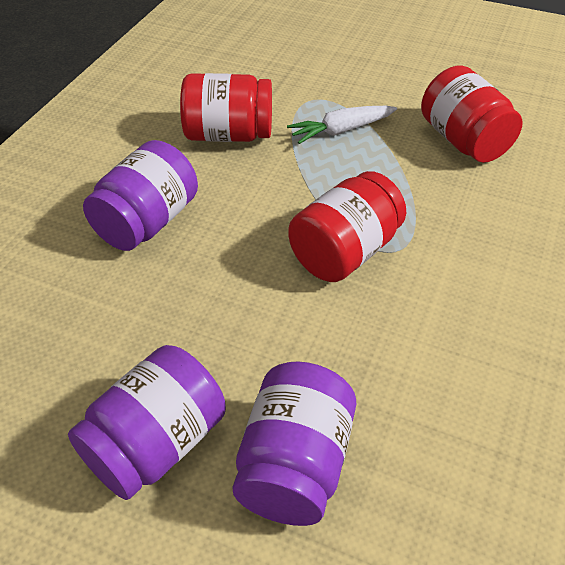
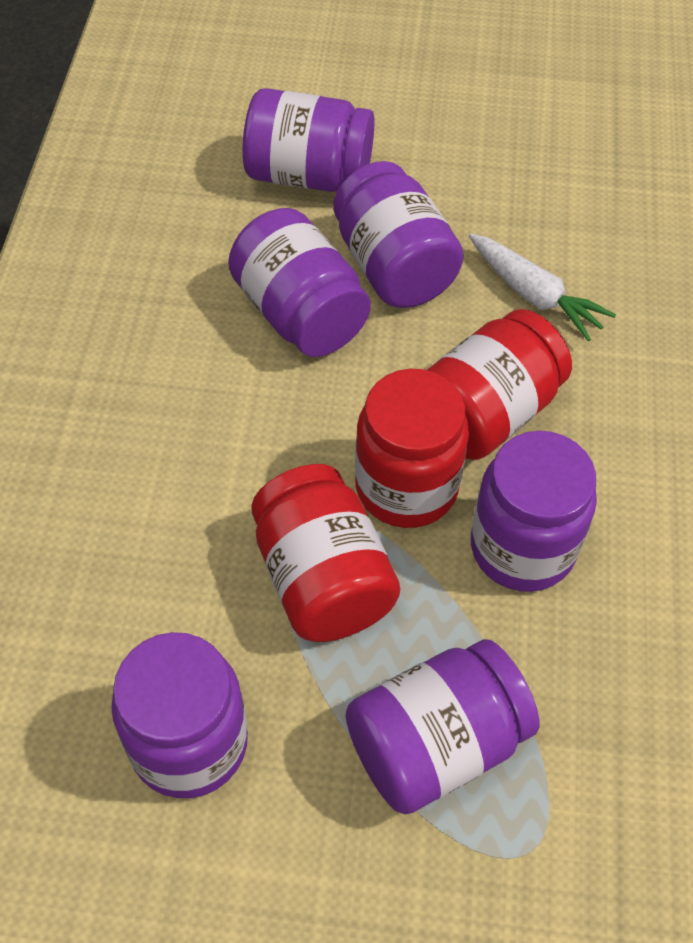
purple jar: 3 -> 6

